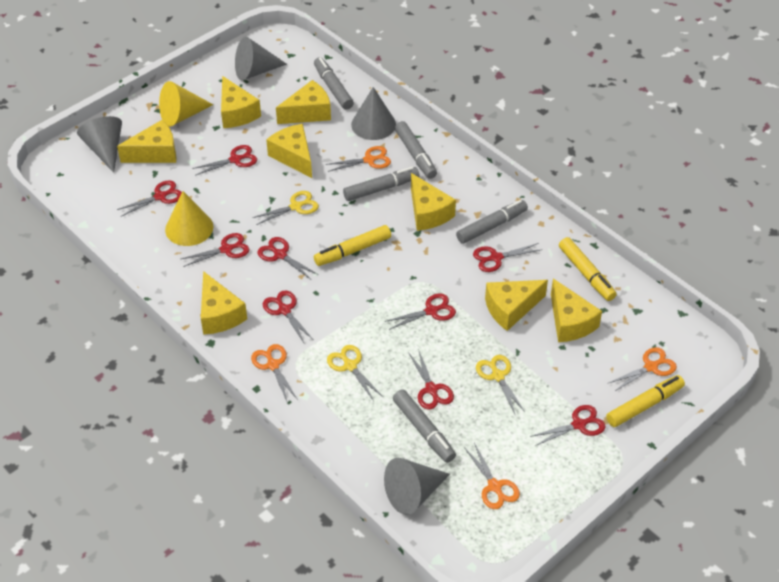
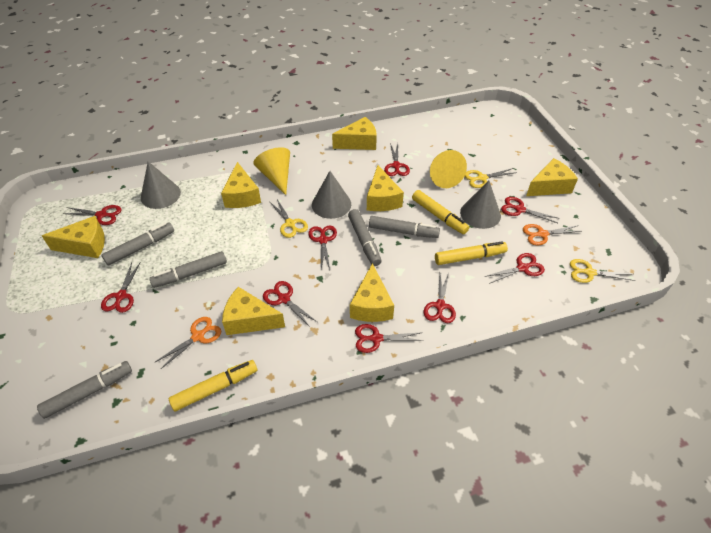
grey cone: 4 -> 3
orange scissors: 4 -> 2
yellow cheese: 8 -> 7

